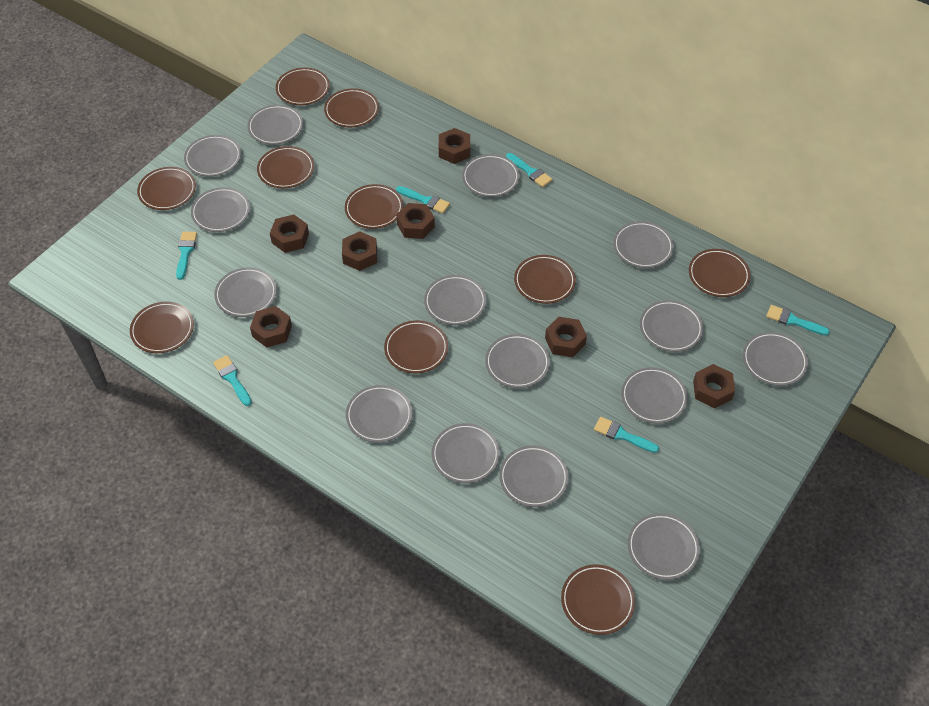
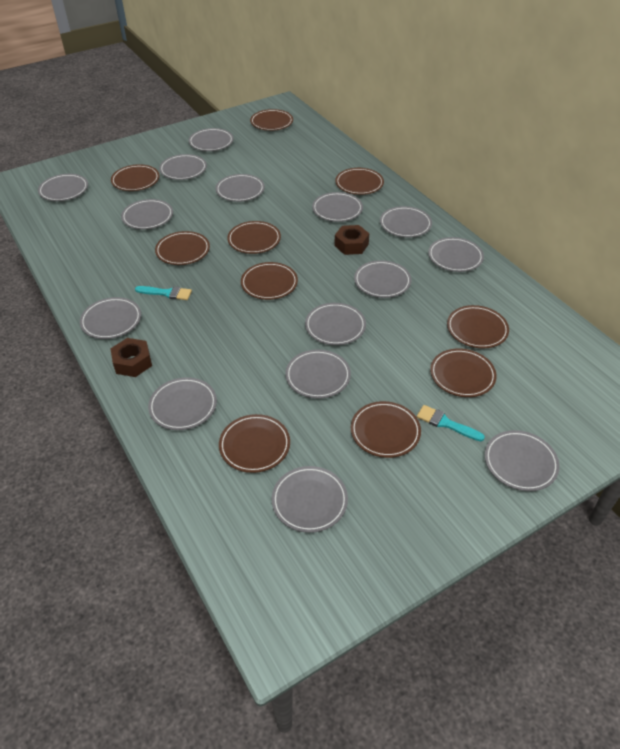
brown nut: 7 -> 2
turquoise brush: 6 -> 2

